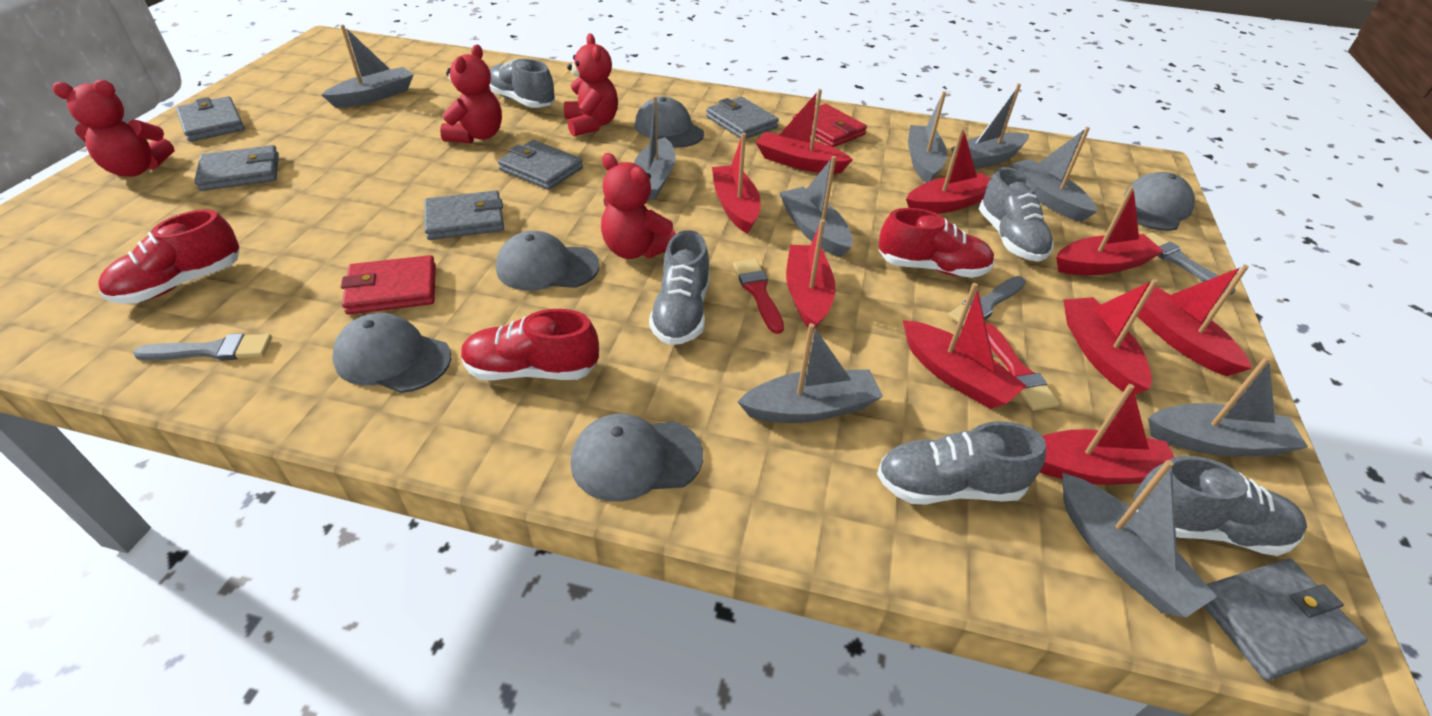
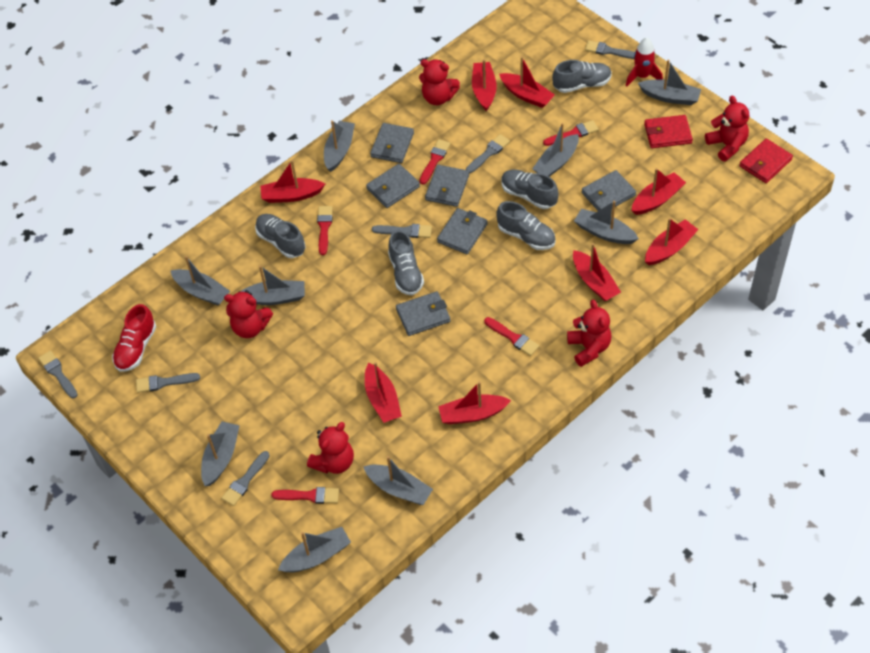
grey brush: 3 -> 6
grey cap: 5 -> 0
red boat: 9 -> 8
red brush: 2 -> 5
red rocket: 0 -> 1
red shoe: 3 -> 1
red teddy bear: 4 -> 5

